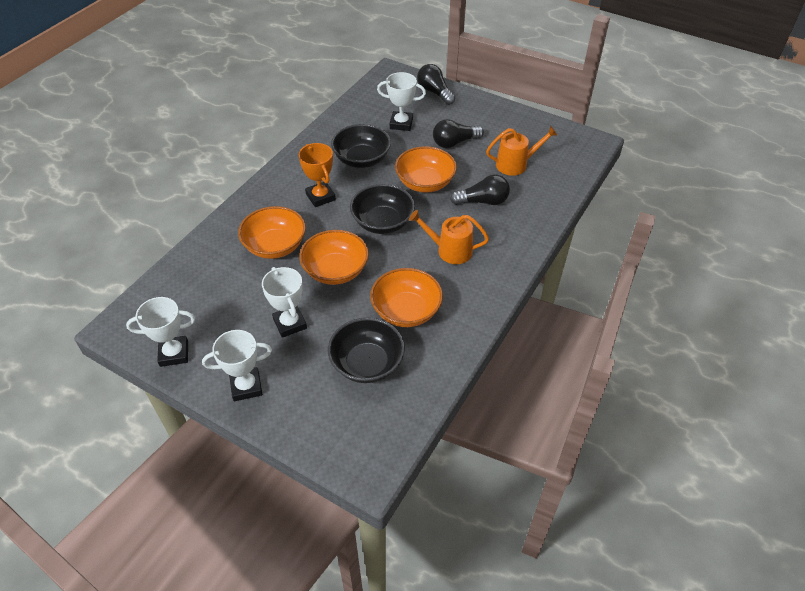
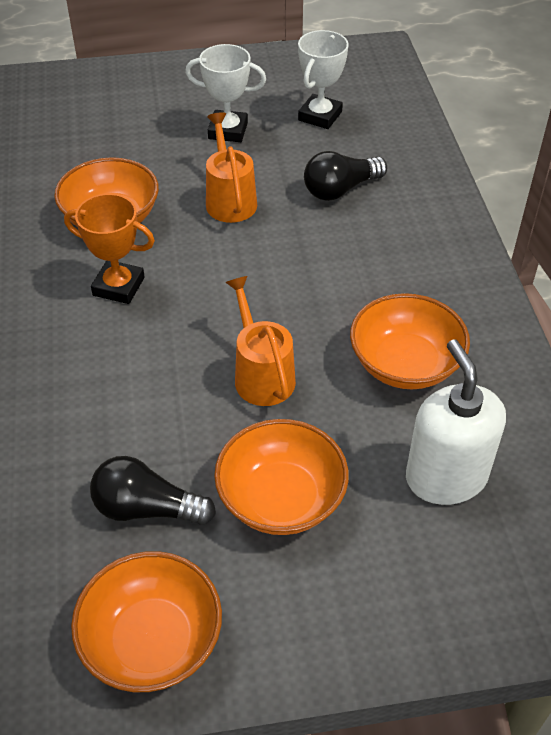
black bowl: 3 -> 0
black light bulb: 3 -> 2
white soap dispenser: 0 -> 1
white trophy: 4 -> 2

